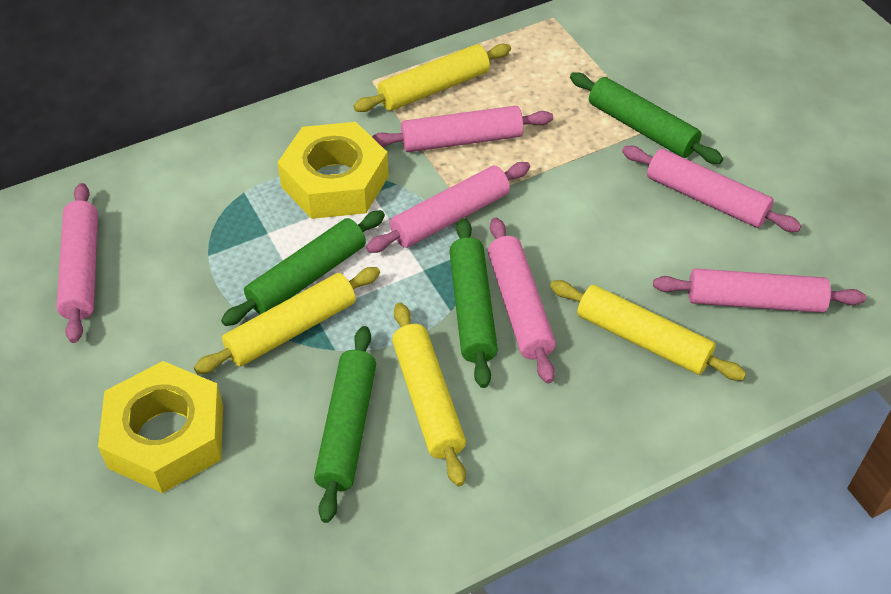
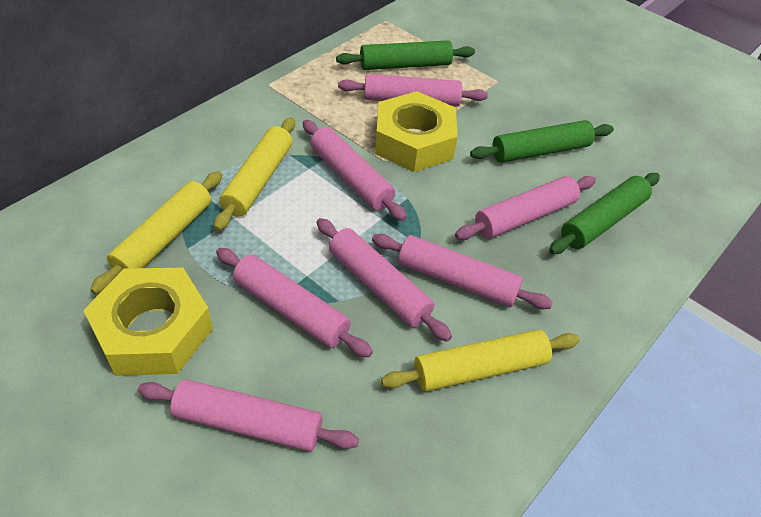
green rolling pin: 4 -> 3
pink rolling pin: 6 -> 7
yellow rolling pin: 4 -> 3

